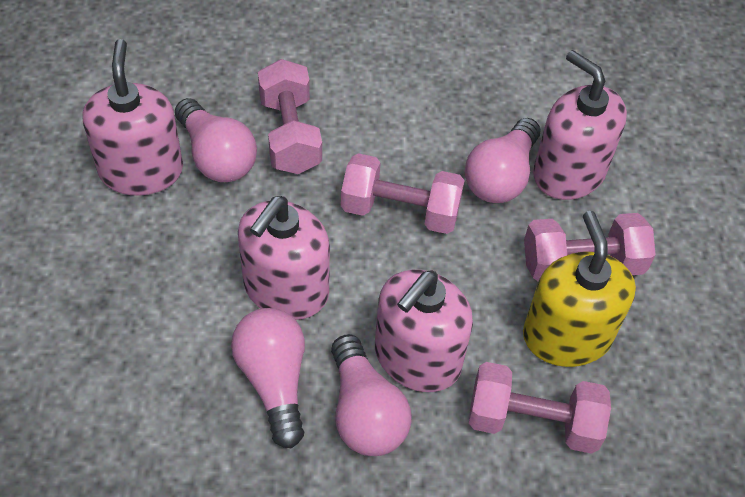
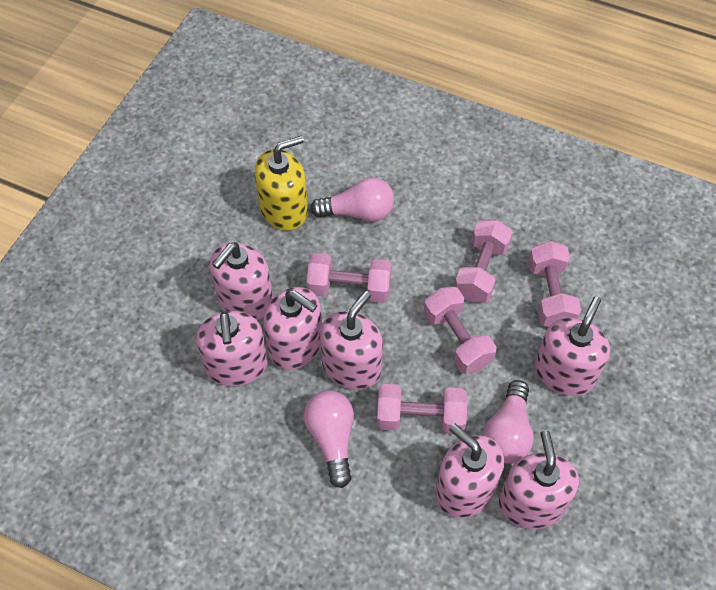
pink dumbbell: 4 -> 5
pink light bulb: 4 -> 3
pink soap dispenser: 4 -> 7

